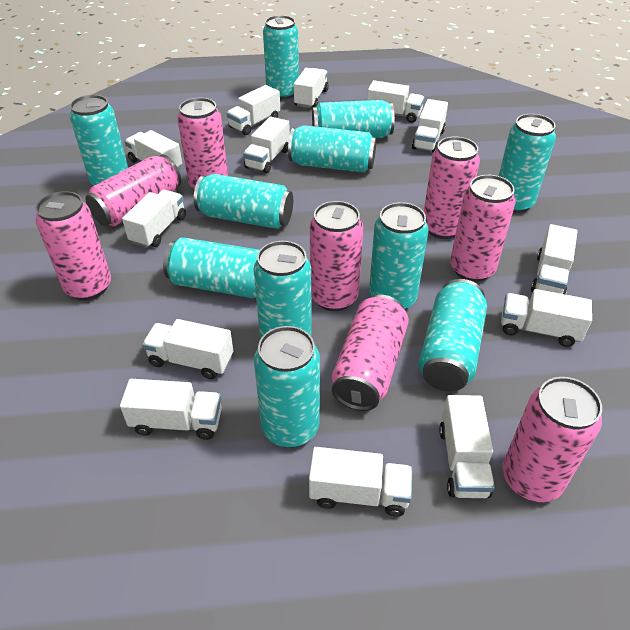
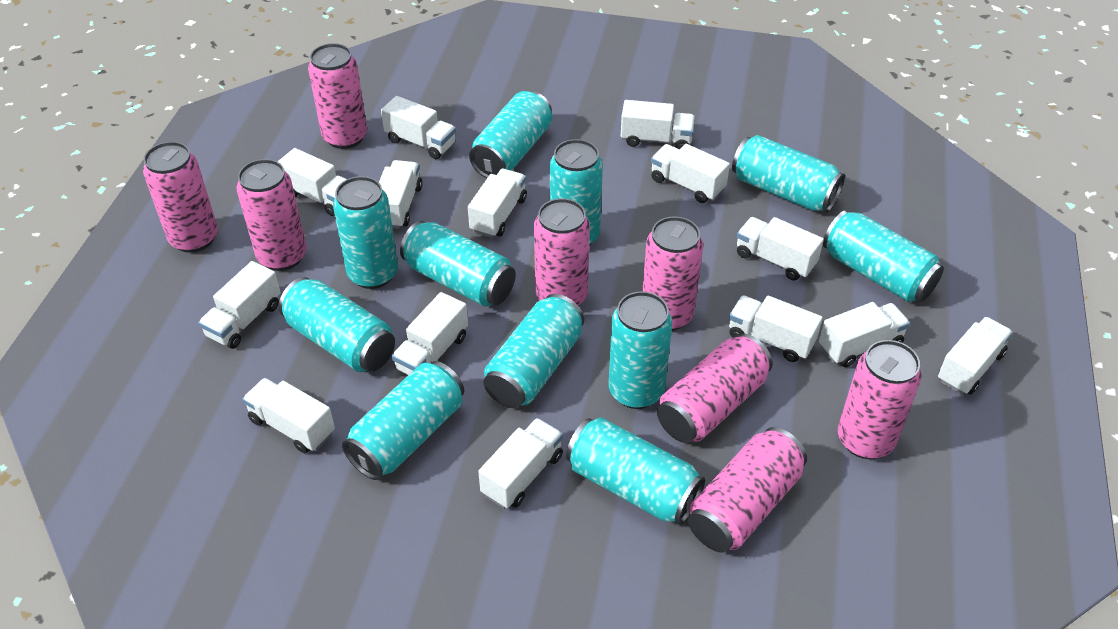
white truck: 13 -> 14

